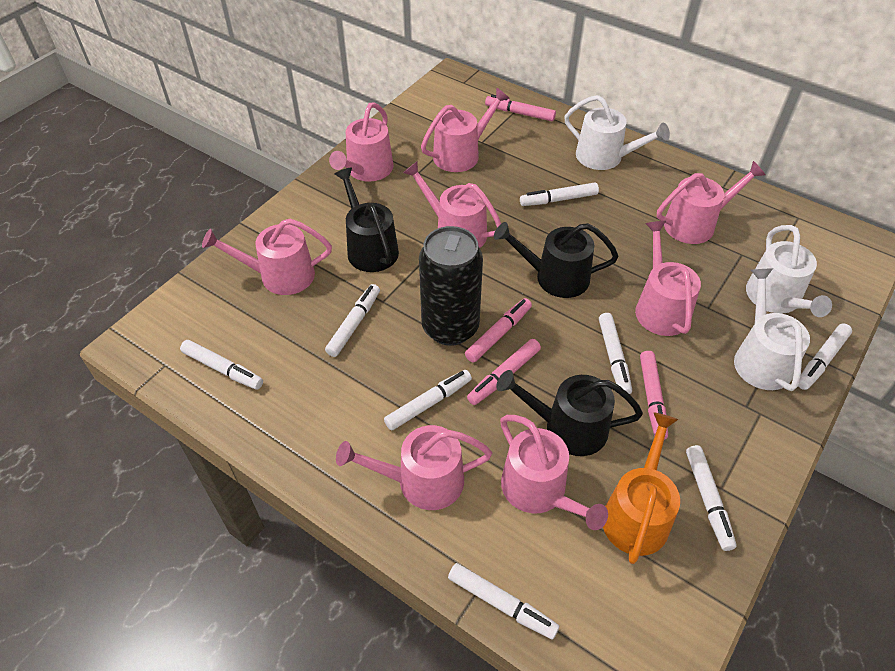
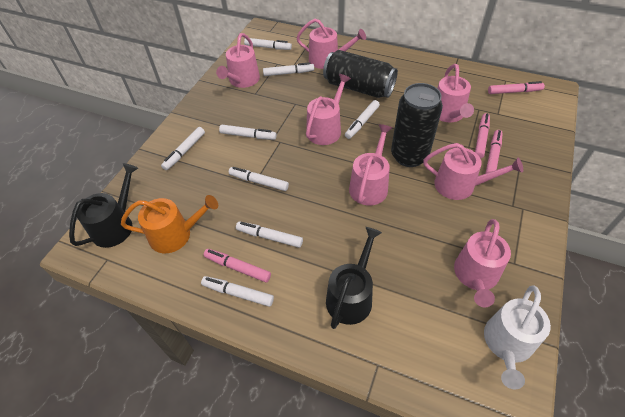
black can: 1 -> 2
black watering can: 3 -> 2
pink watering can: 8 -> 7
white watering can: 3 -> 1

